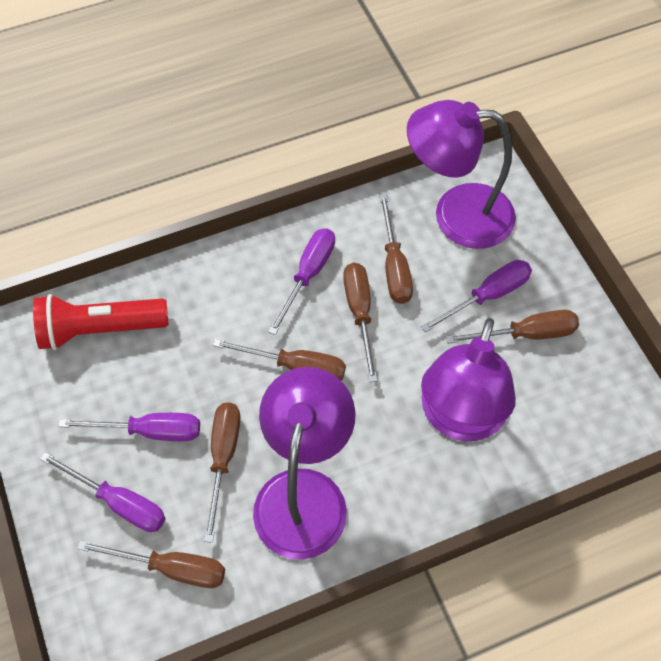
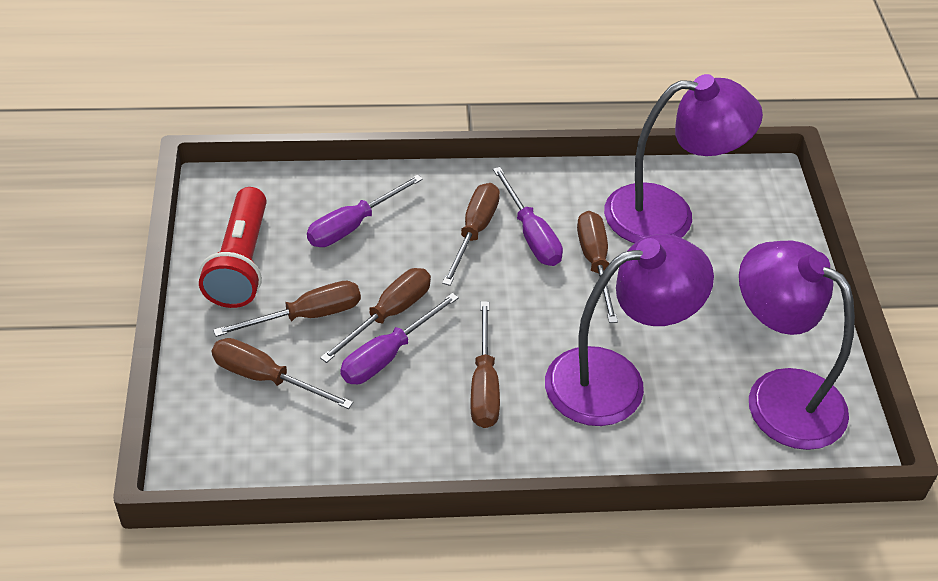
purple screwdriver: 4 -> 3

